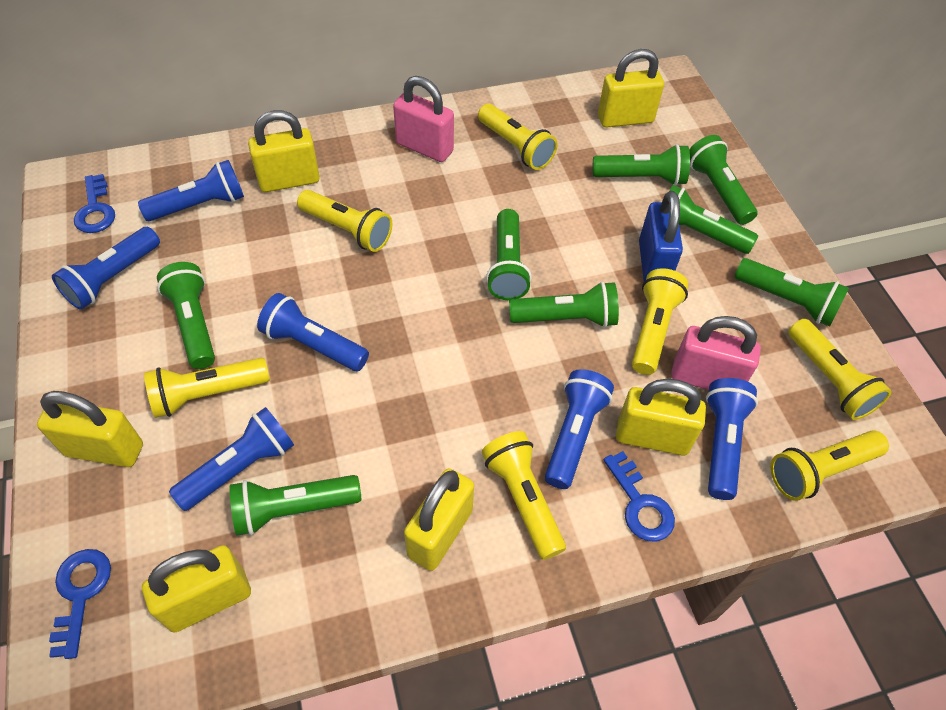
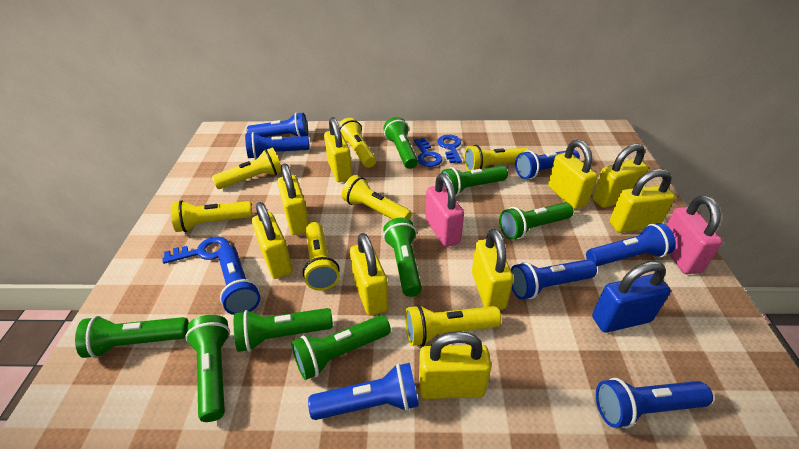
blue flashlight: 6 -> 8
yellow padlock: 6 -> 9

